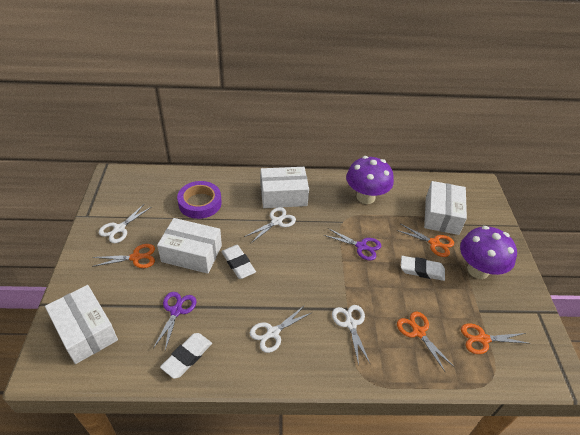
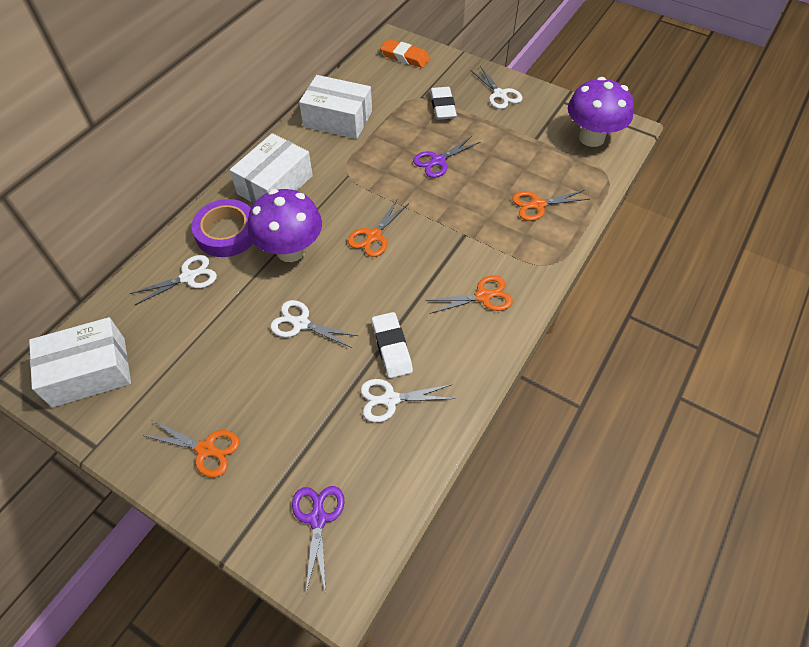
orange eraser: 0 -> 1
white box: 4 -> 3
white eraser: 3 -> 2

